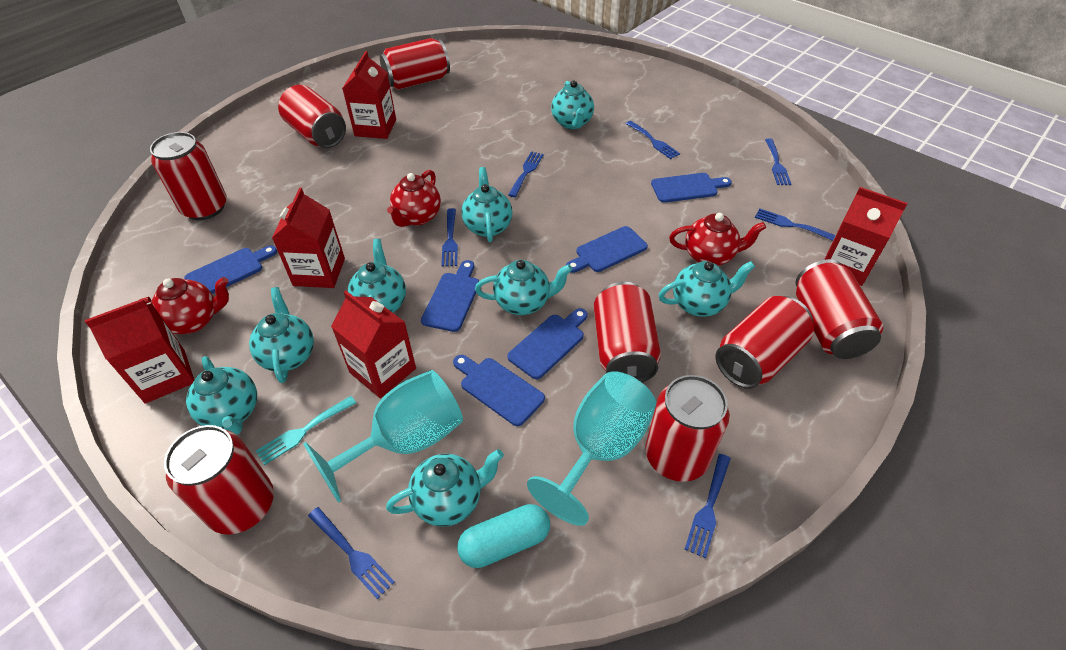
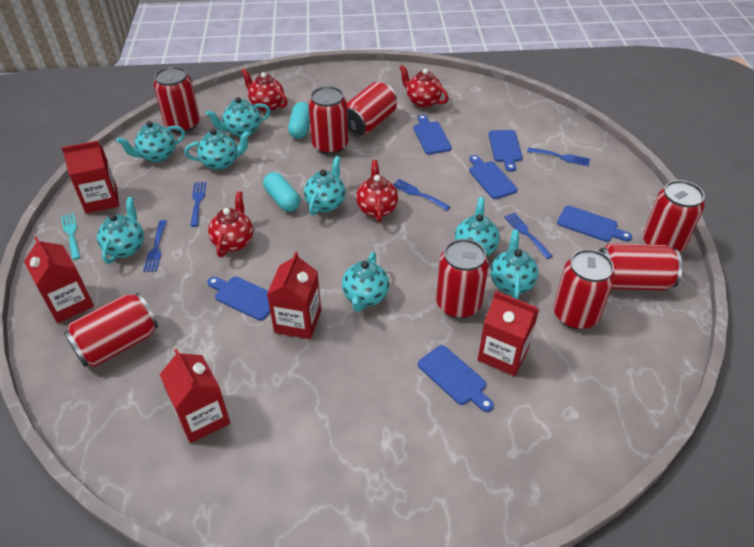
blue fork: 7 -> 5
red teapot: 3 -> 4
turquoise capsule: 1 -> 2
turquoise goblet: 2 -> 0

